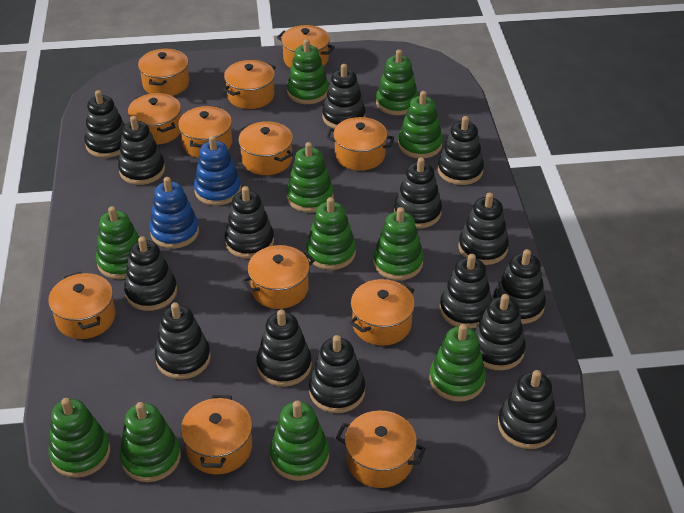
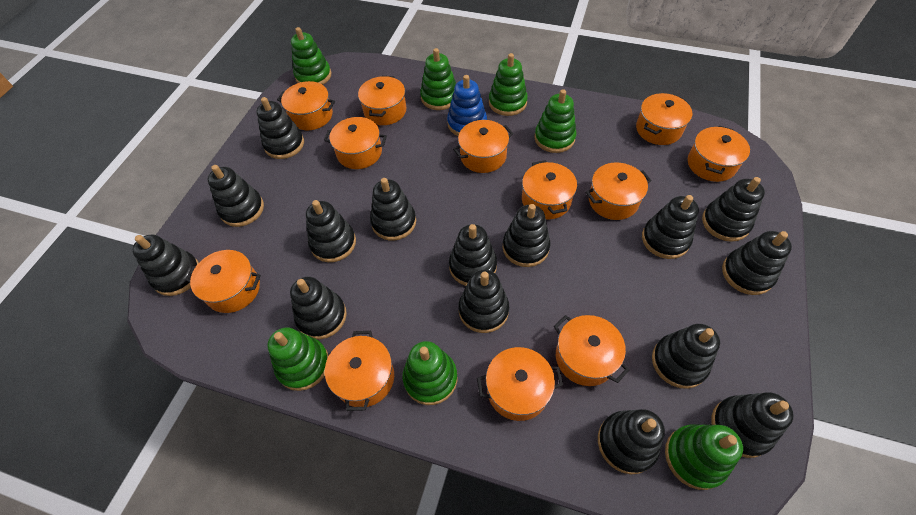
blue stacking toy: 2 -> 1
green stacking toy: 11 -> 7

